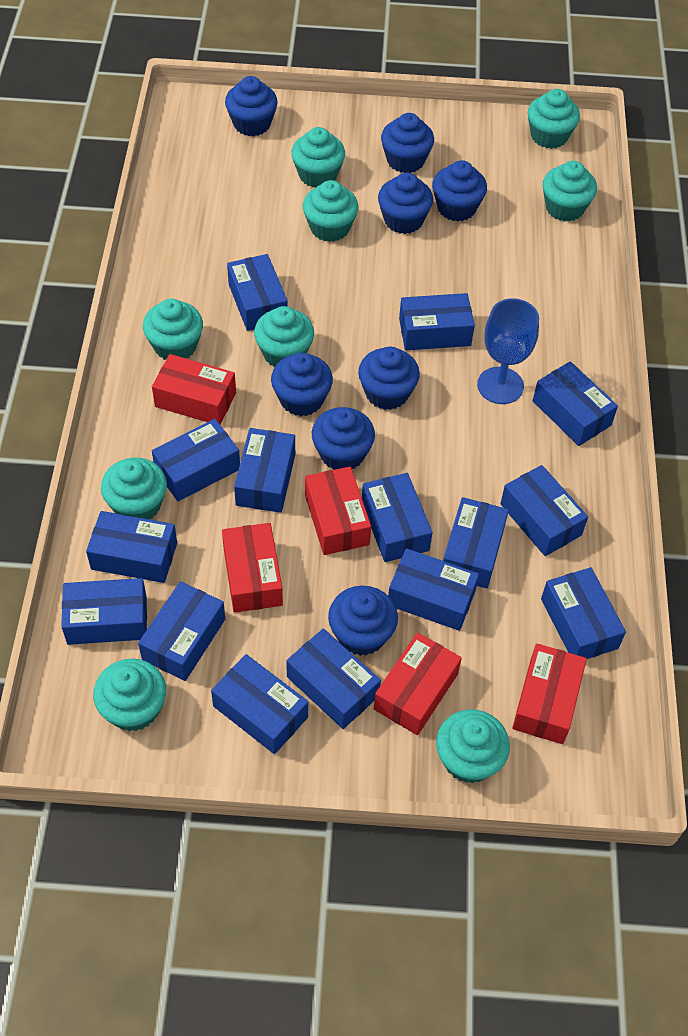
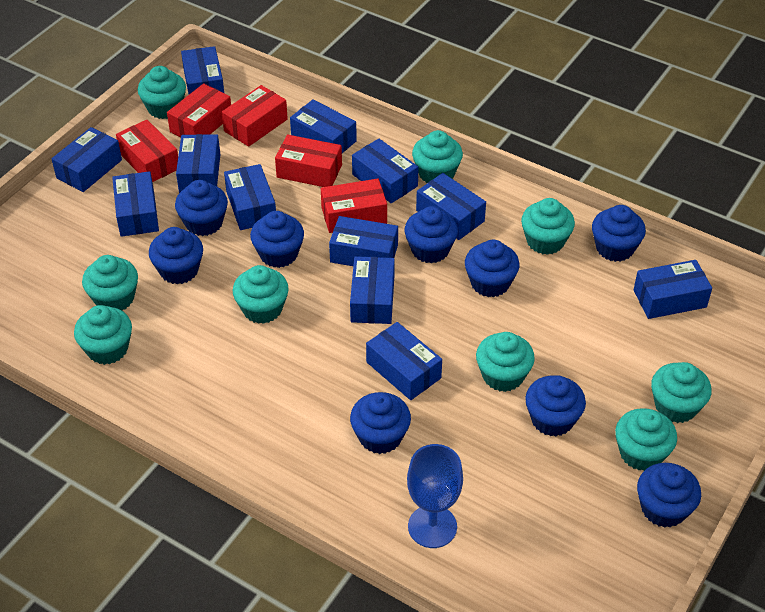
blue box: 15 -> 12
blue cupcake: 8 -> 9

